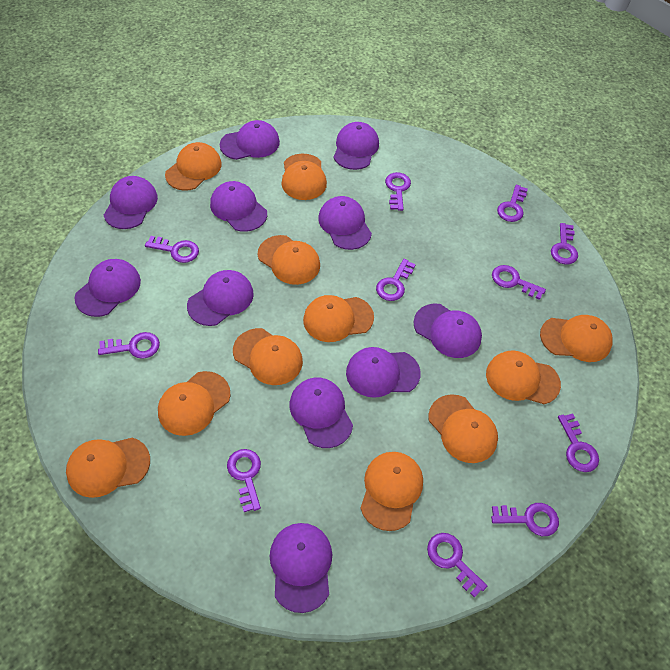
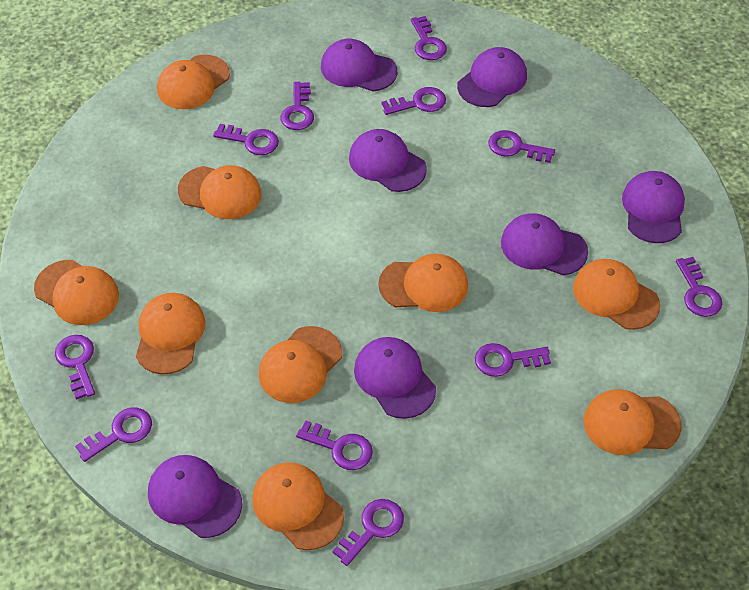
orange cap: 11 -> 9
purple cap: 11 -> 7

